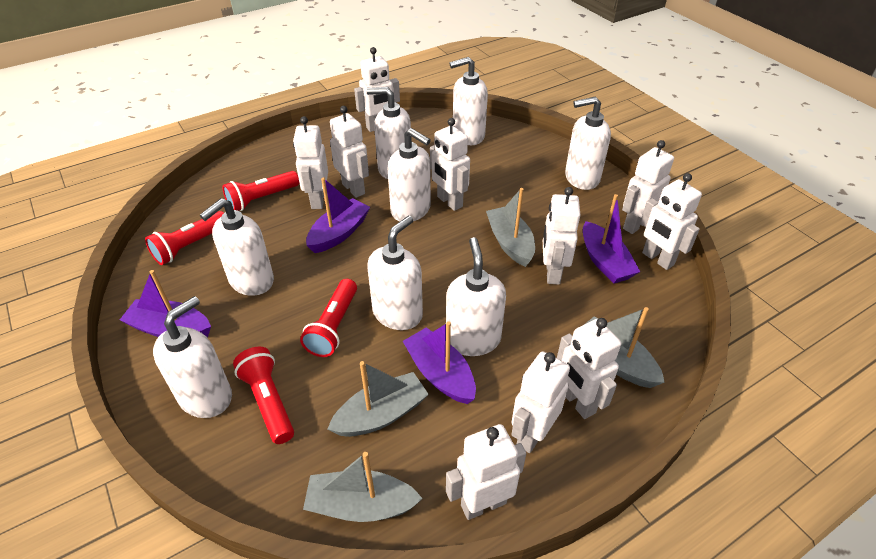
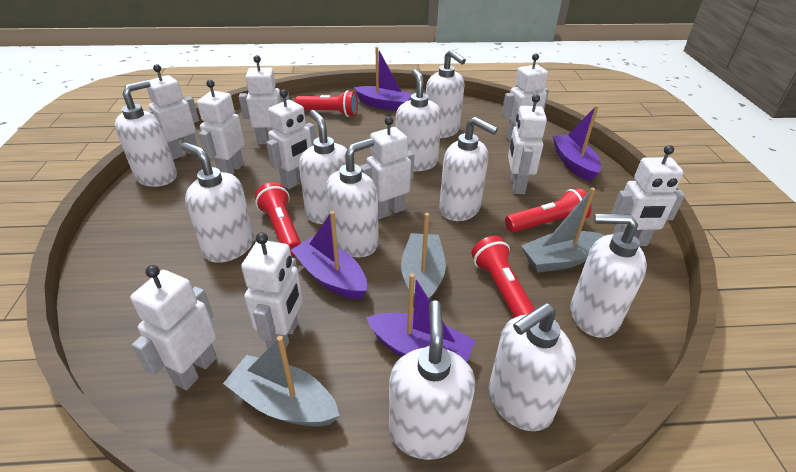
grey boat: 4 -> 3
white soap dispenser: 8 -> 10

